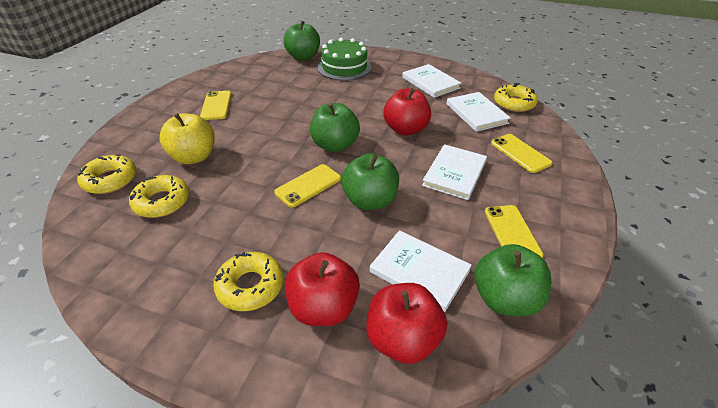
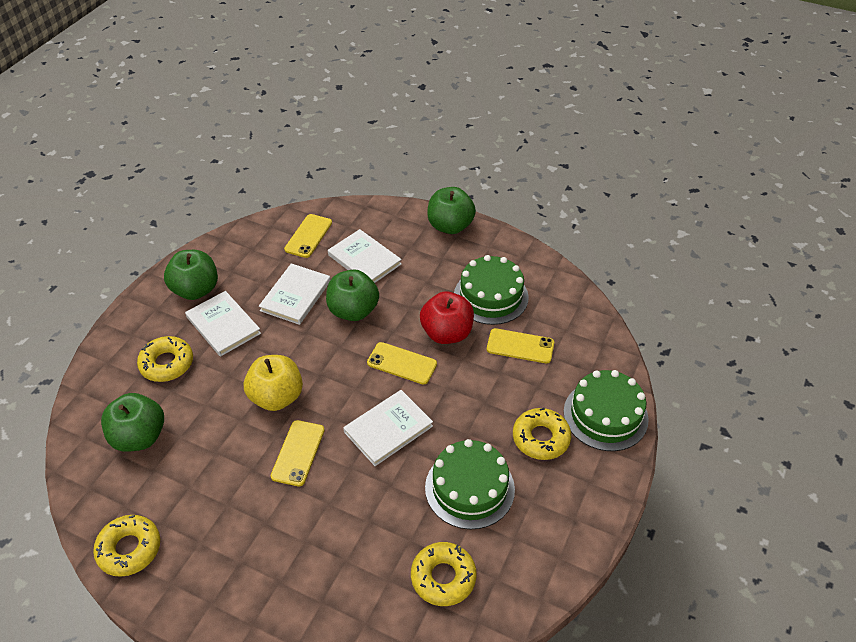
green cake: 1 -> 3
red apple: 3 -> 1

